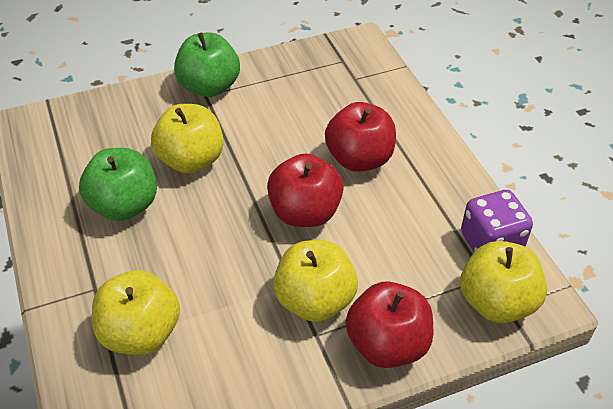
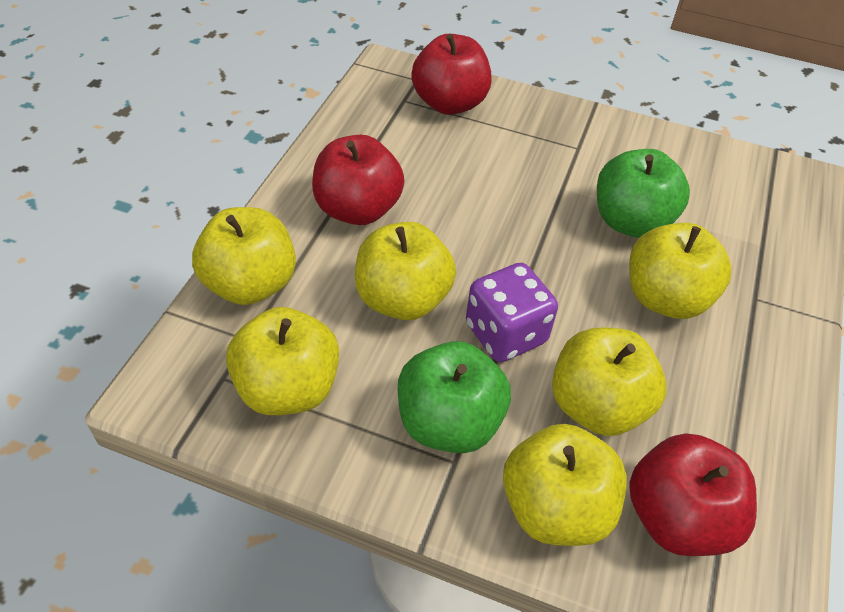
yellow apple: 4 -> 6

